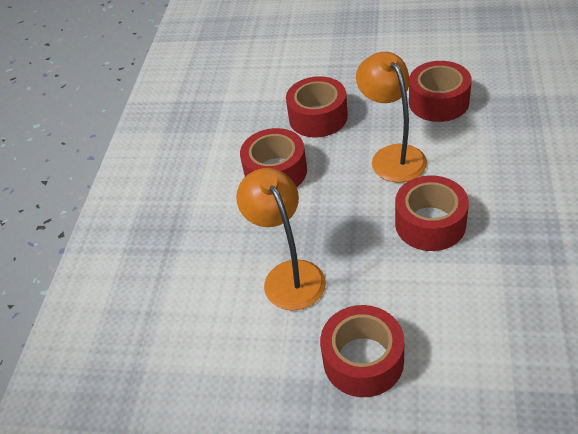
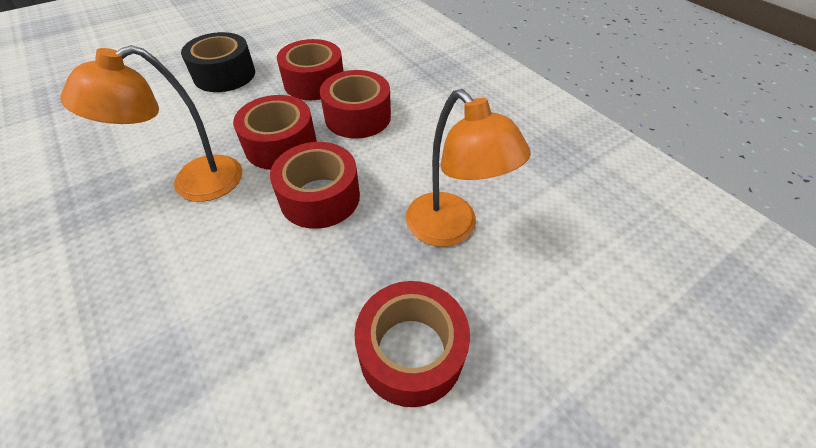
black tape: 0 -> 1

